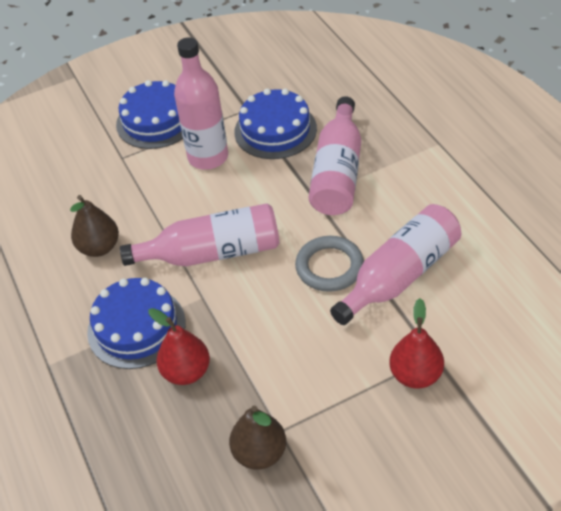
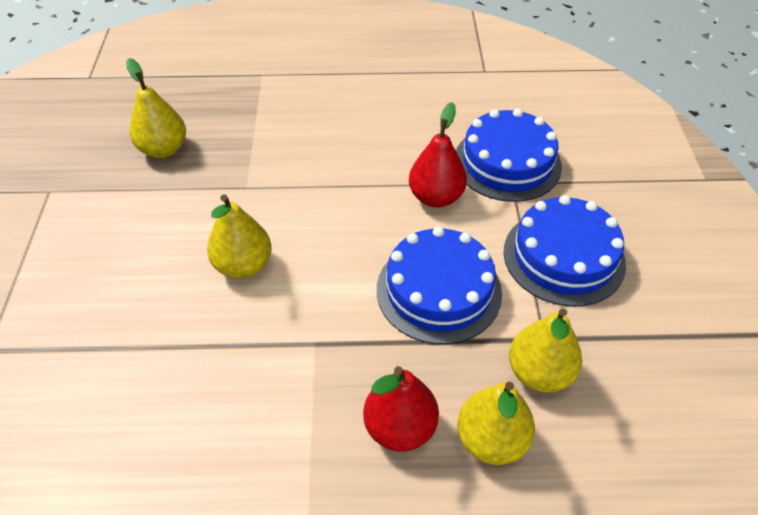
brown pear: 2 -> 0
grey ring: 1 -> 0
pink bottle: 4 -> 0
yellow pear: 0 -> 4

